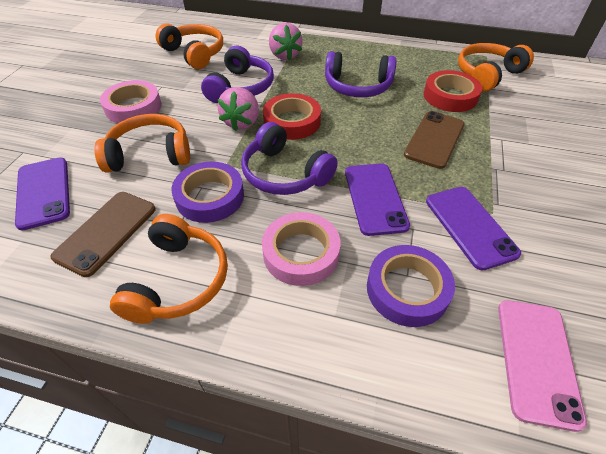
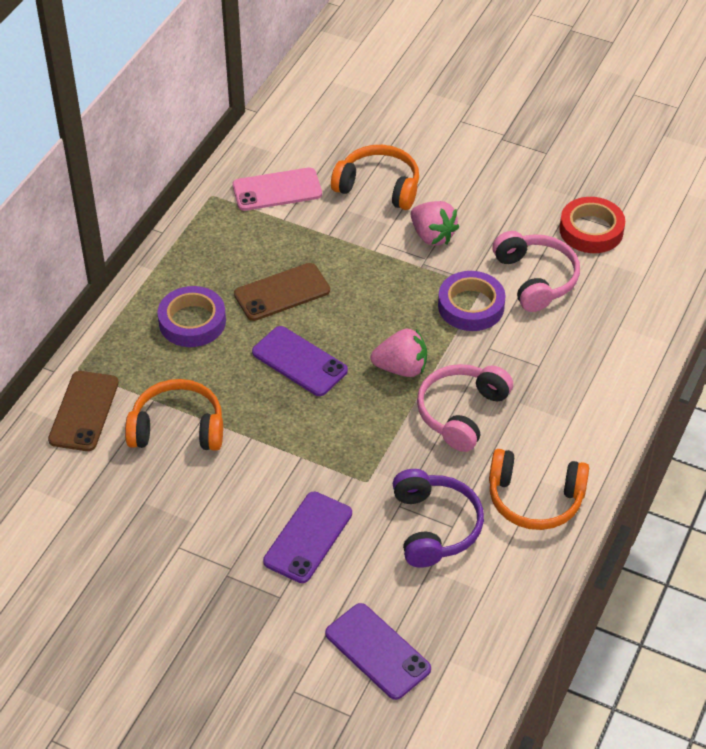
orange headphones: 4 -> 3
pink headphones: 0 -> 2
pink tape: 2 -> 0
purple headphones: 3 -> 1
red tape: 2 -> 1

